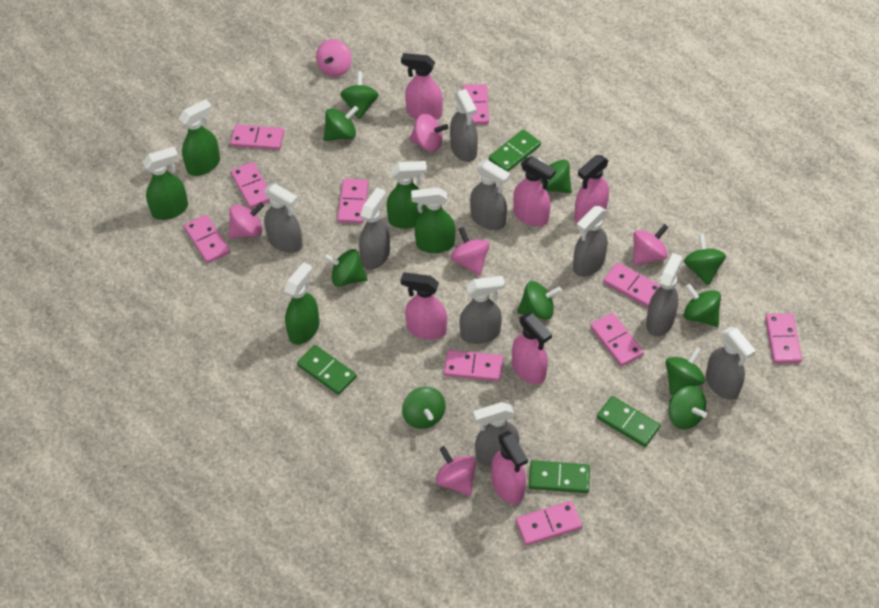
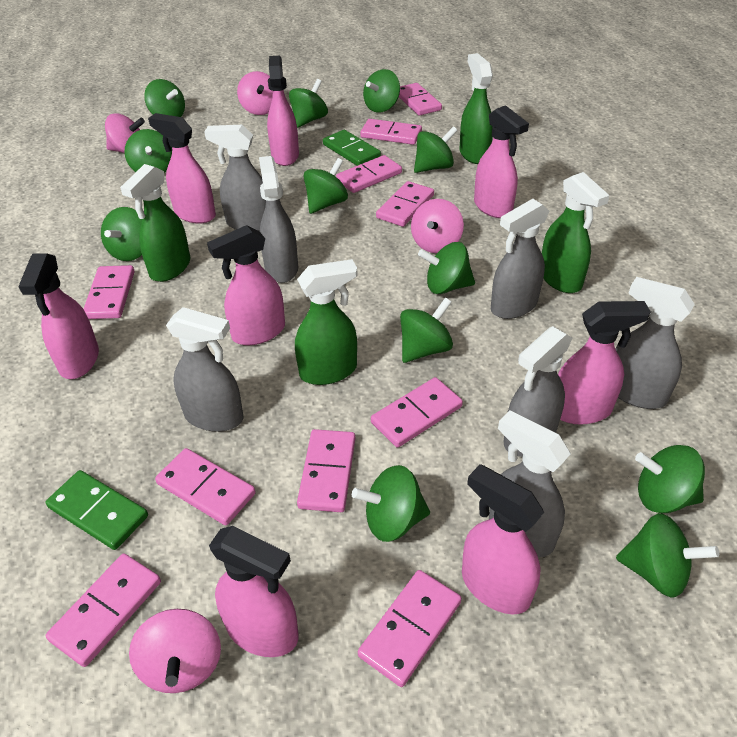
green domino: 4 -> 2
green spinning top: 10 -> 12
green spray bottle: 5 -> 4
grey spray bottle: 9 -> 7
pink spinning top: 6 -> 4
pink spray bottle: 6 -> 8

